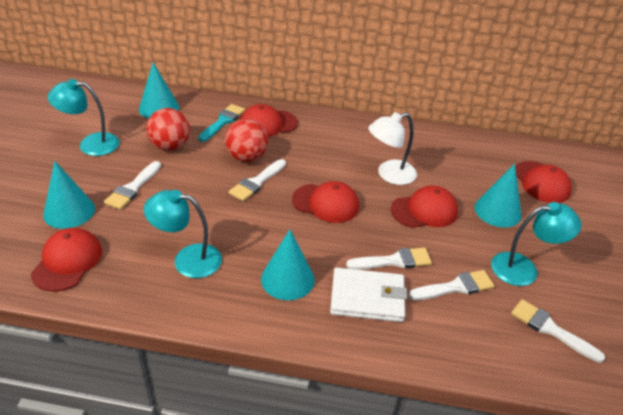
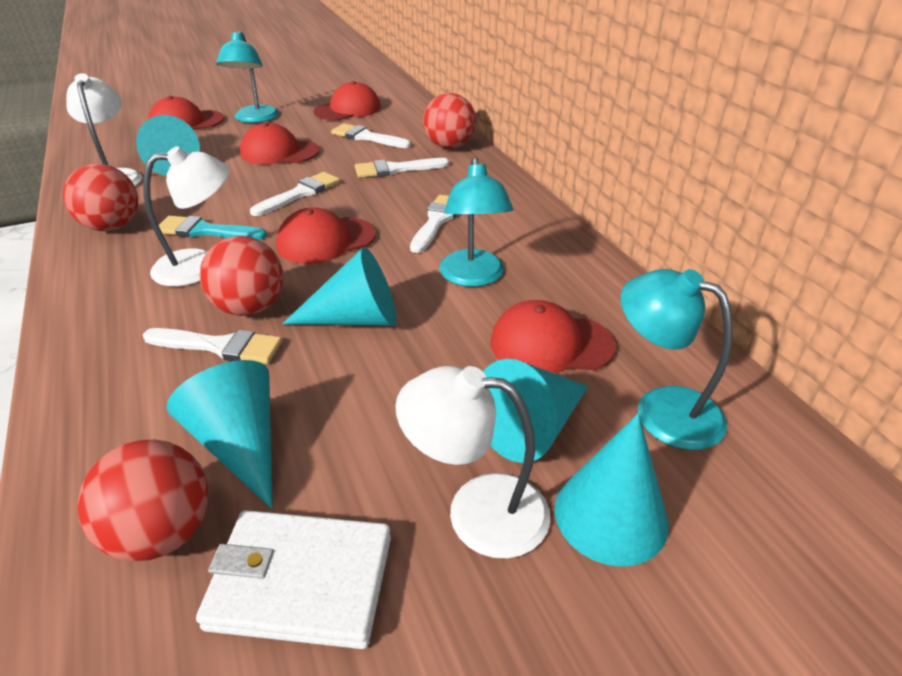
red ball: 2 -> 4
turquoise cone: 4 -> 5
white lamp: 1 -> 3

